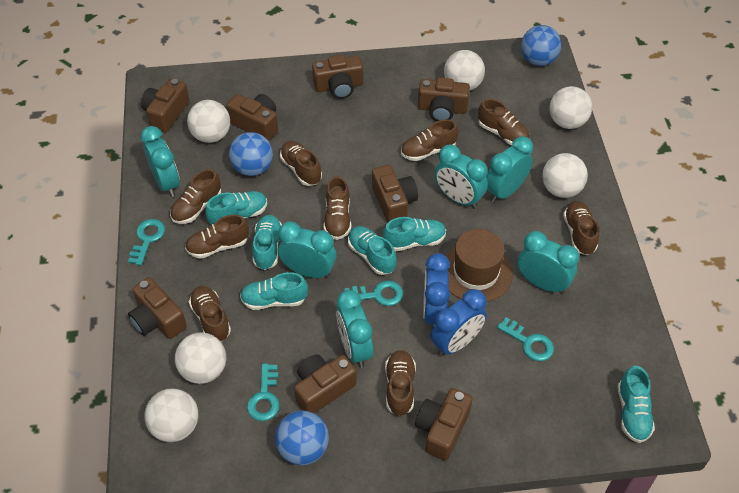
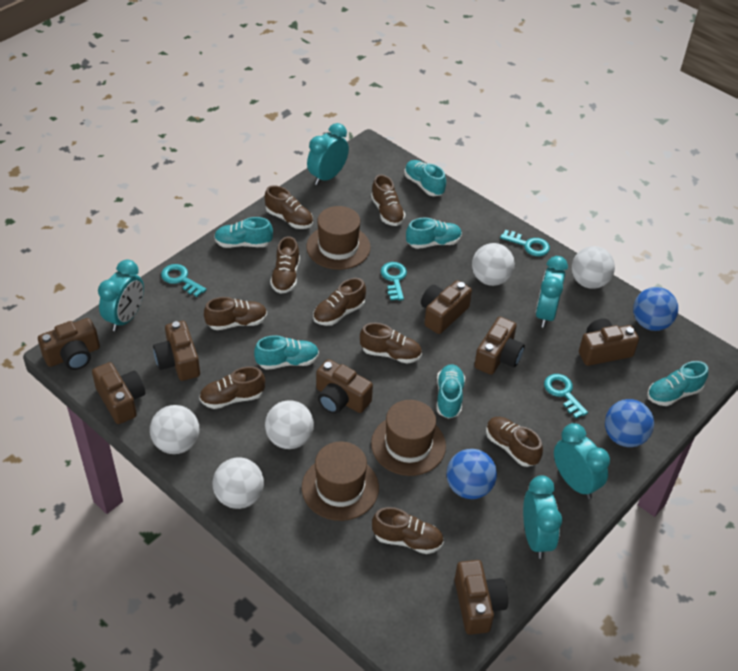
blue clock: 2 -> 0
brown hat: 1 -> 3
turquoise clock: 6 -> 5
white ball: 6 -> 5

